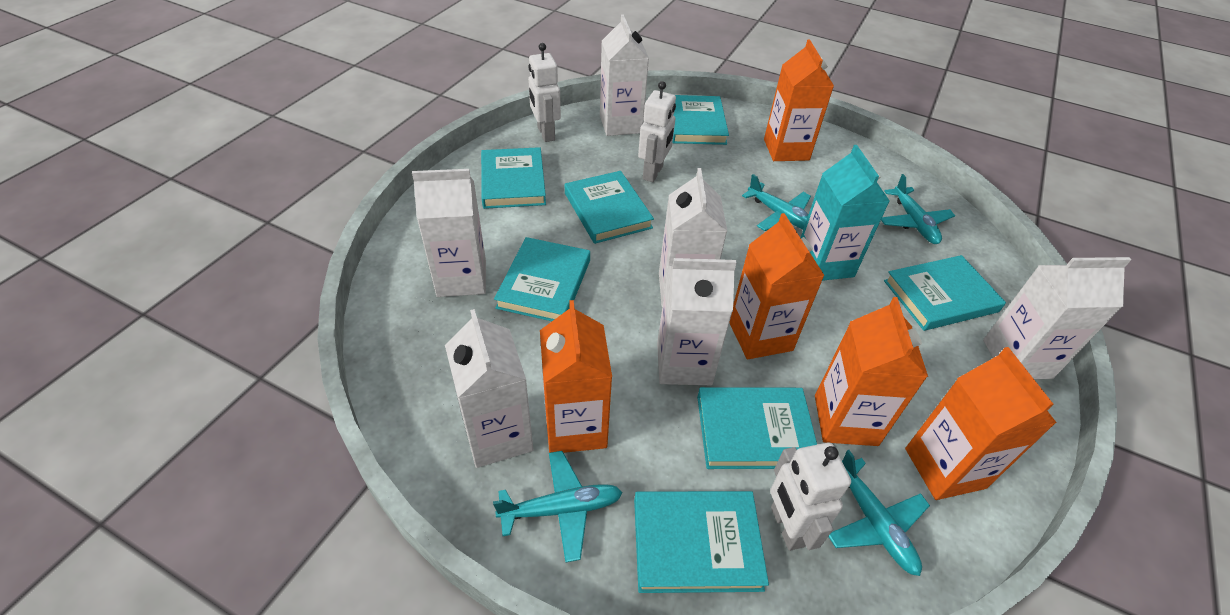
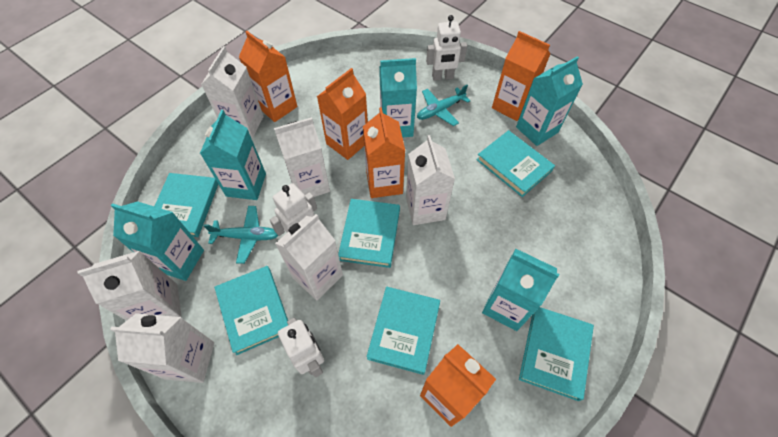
turquoise book: 7 -> 6
turquoise carton: 1 -> 5
turquoise plane: 4 -> 2

